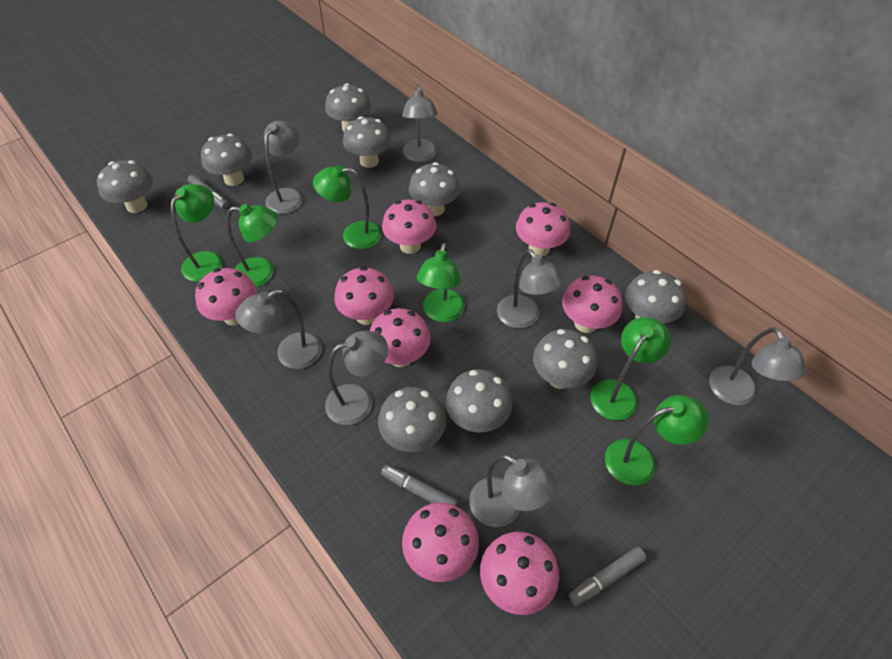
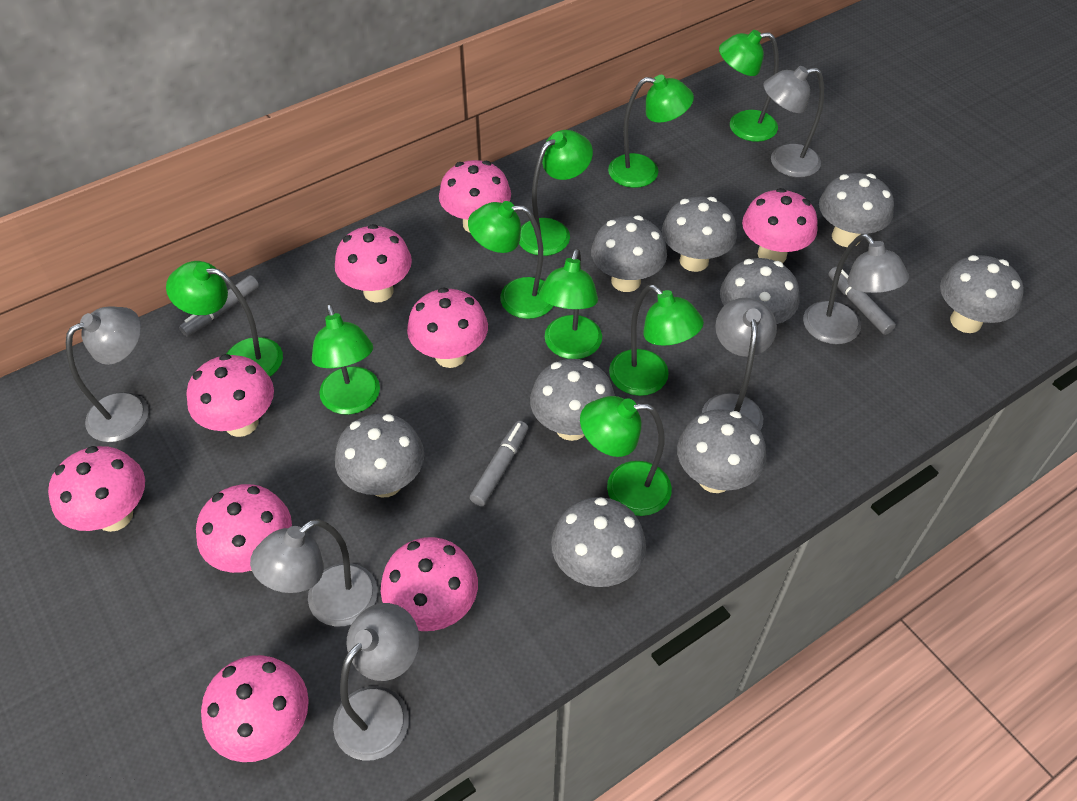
green lamp: 6 -> 9
grey lamp: 7 -> 6
pink mushroom: 8 -> 9

